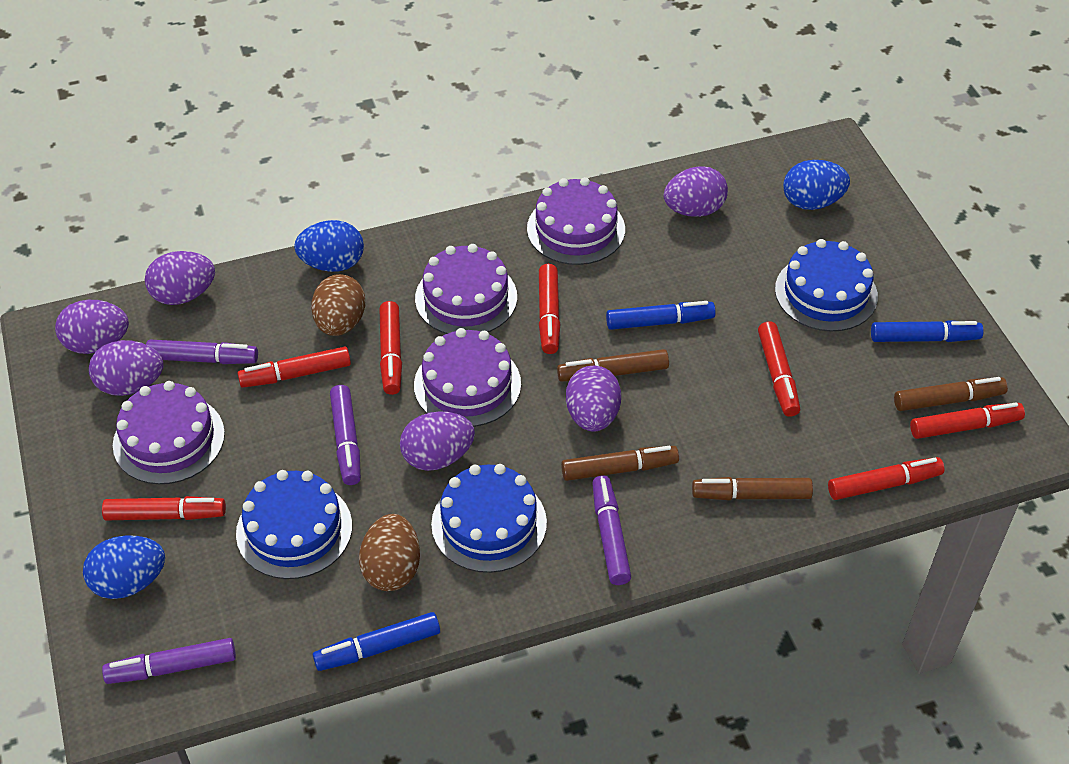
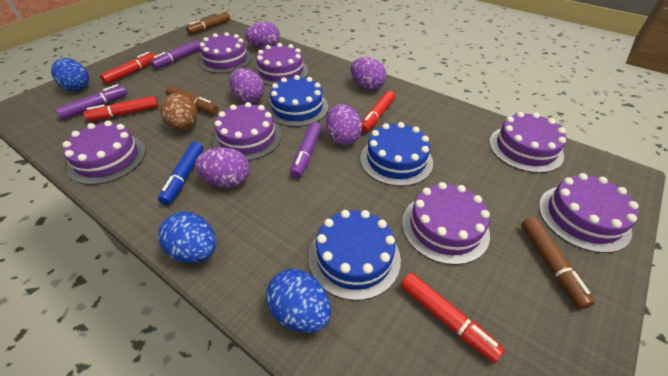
blue marker: 3 -> 1
brown egg: 2 -> 1
brown marker: 4 -> 3
purple cake: 4 -> 7
purple egg: 6 -> 5
purple marker: 4 -> 3
red marker: 7 -> 4

